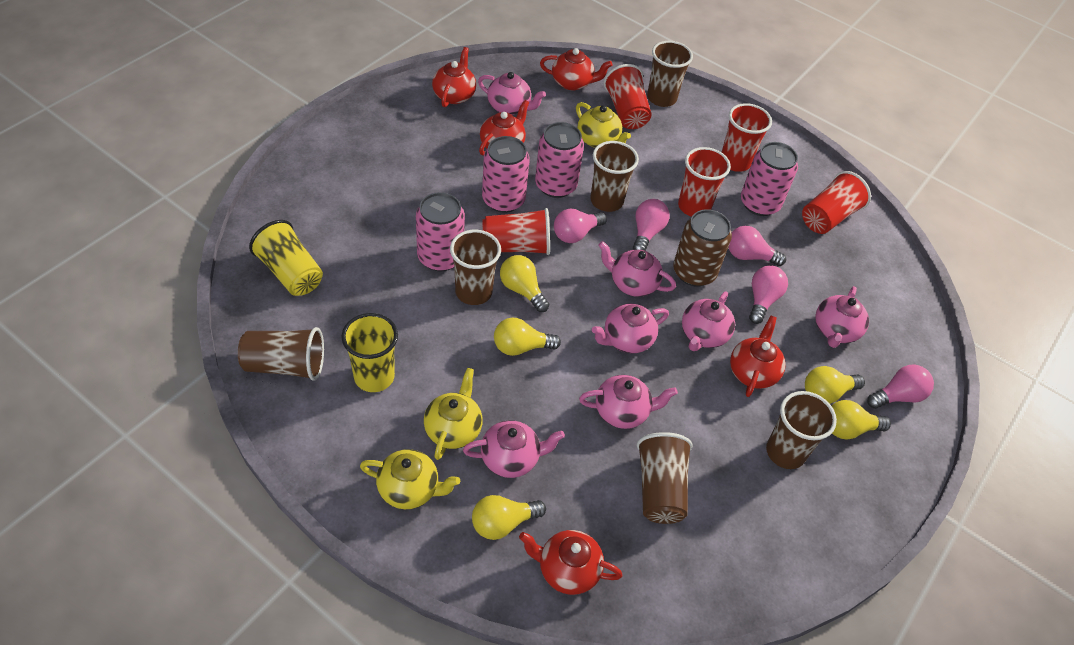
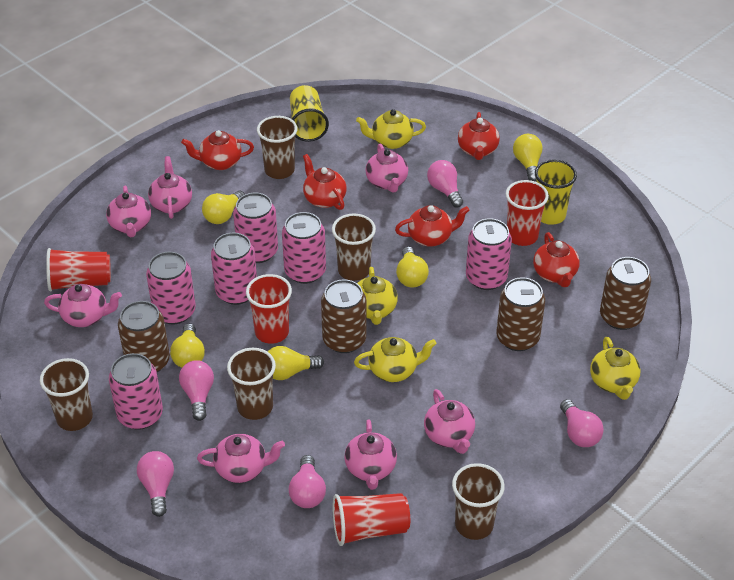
brown can: 1 -> 4
brown cup: 6 -> 5
pink can: 4 -> 6
red cup: 5 -> 4
yellow teapot: 3 -> 4

